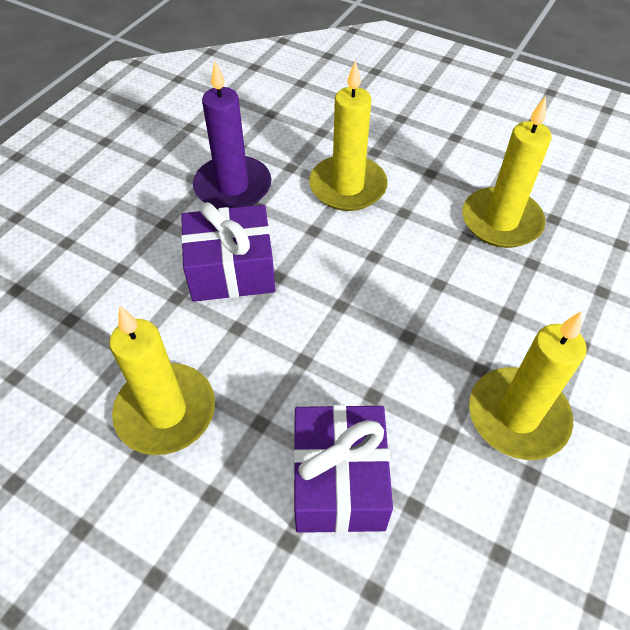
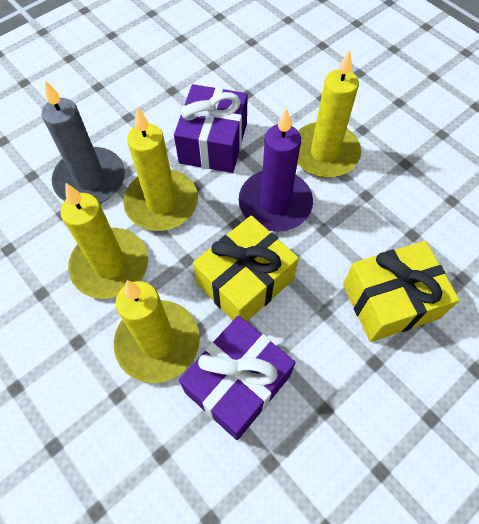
grey candle: 0 -> 1
yellow gift: 0 -> 2

